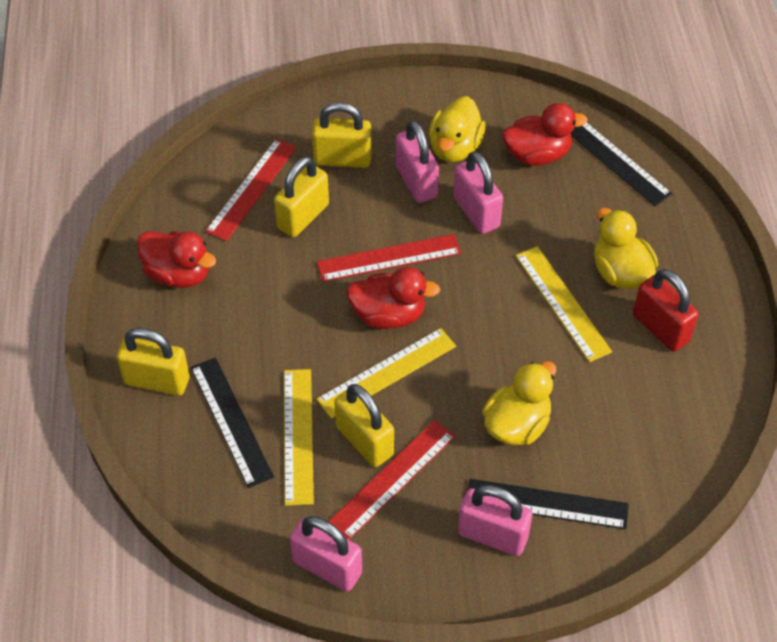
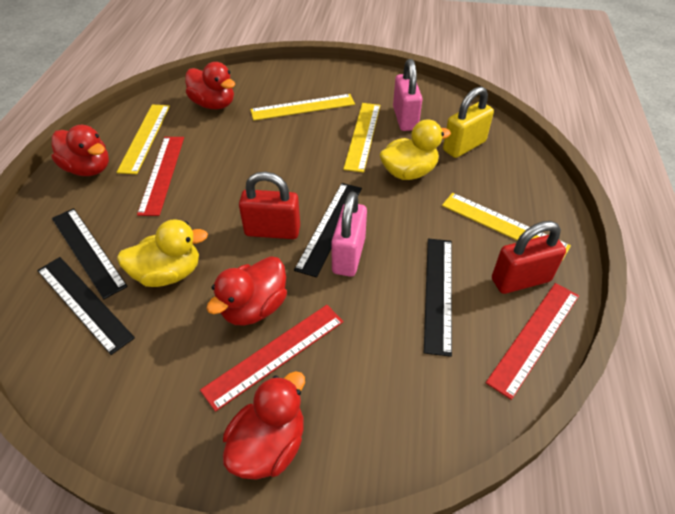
black ruler: 3 -> 4
pink padlock: 4 -> 2
red duck: 3 -> 4
red padlock: 1 -> 2
yellow duck: 3 -> 2
yellow padlock: 4 -> 1
yellow ruler: 3 -> 4

